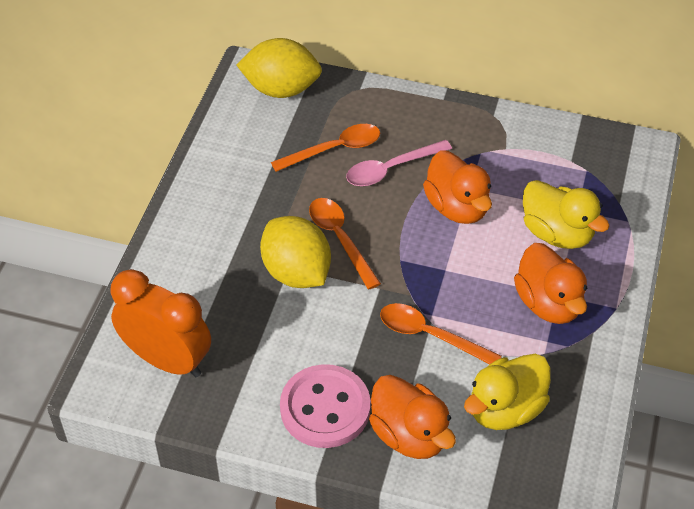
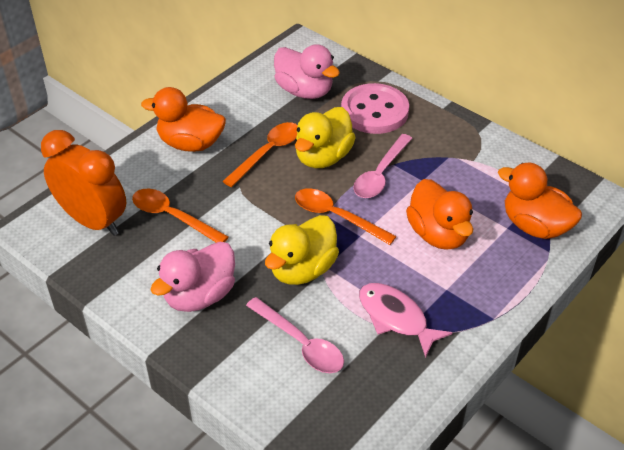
pink duck: 0 -> 2
pink fish: 0 -> 1
pink spoon: 1 -> 2
yellow lemon: 2 -> 0

